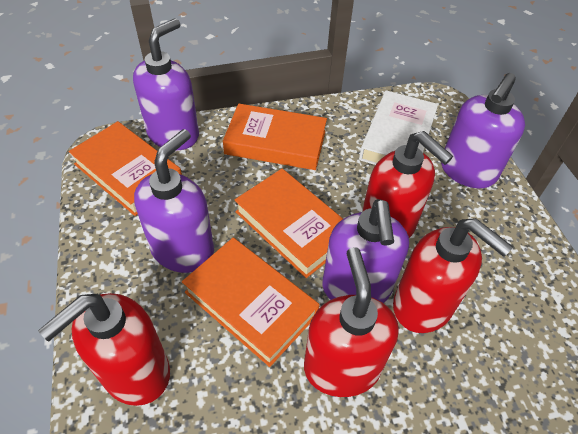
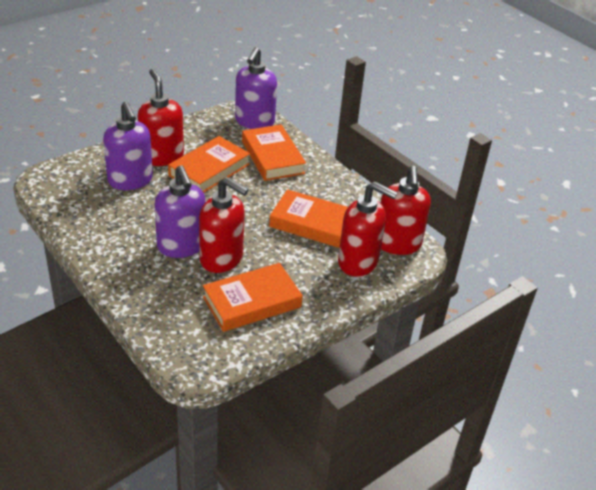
purple soap dispenser: 4 -> 3
white book: 1 -> 0

